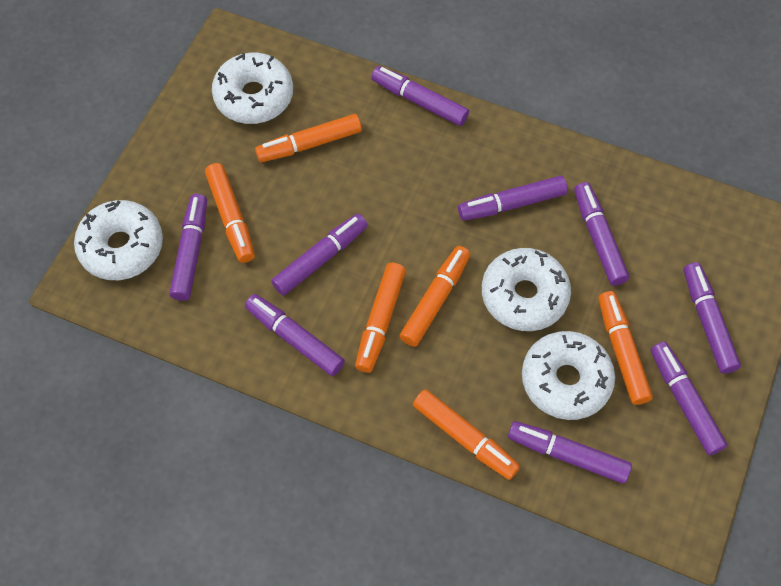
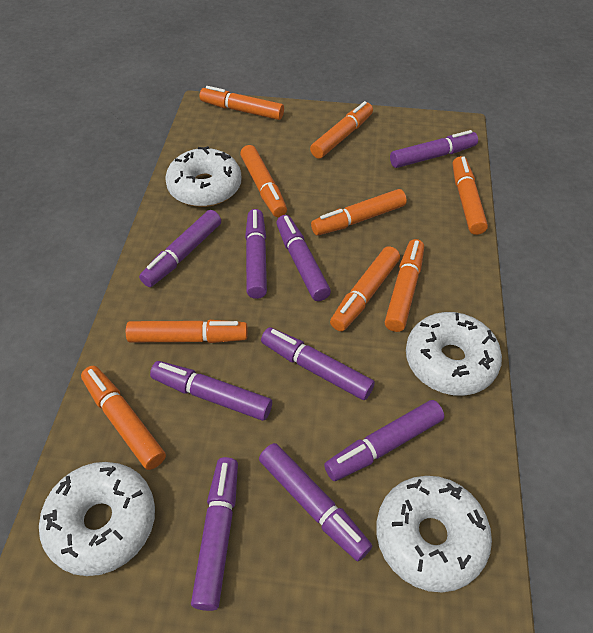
orange marker: 6 -> 9

